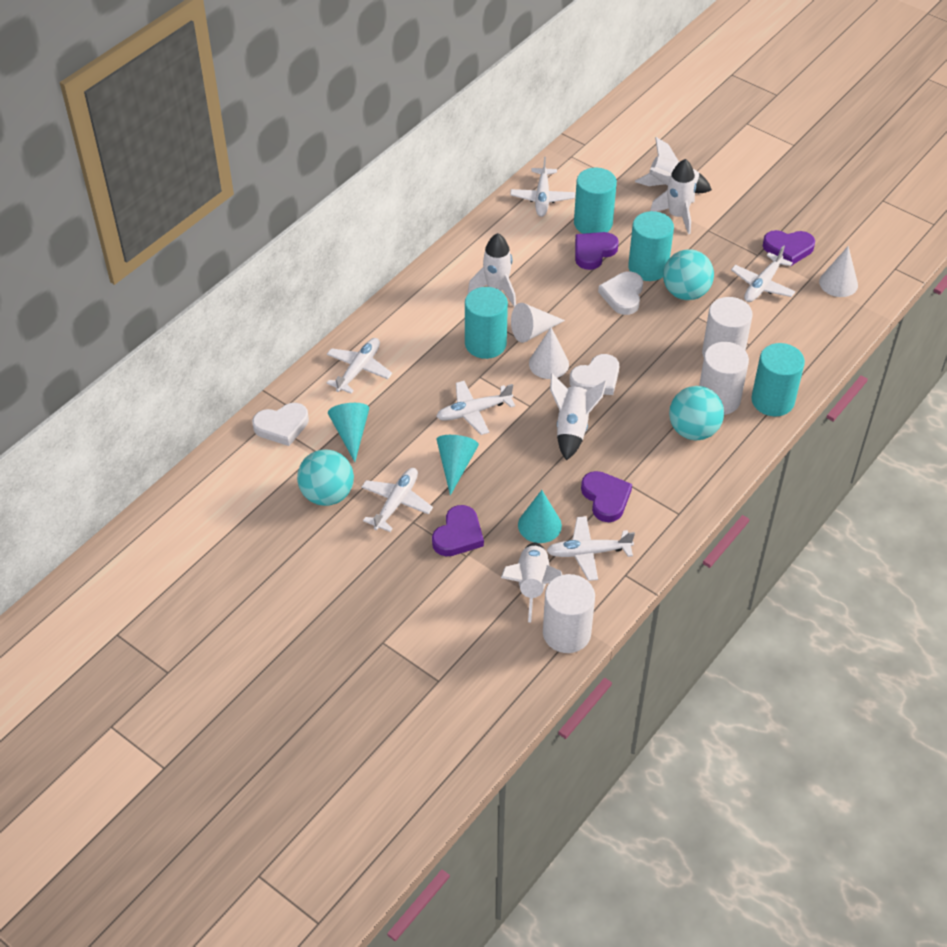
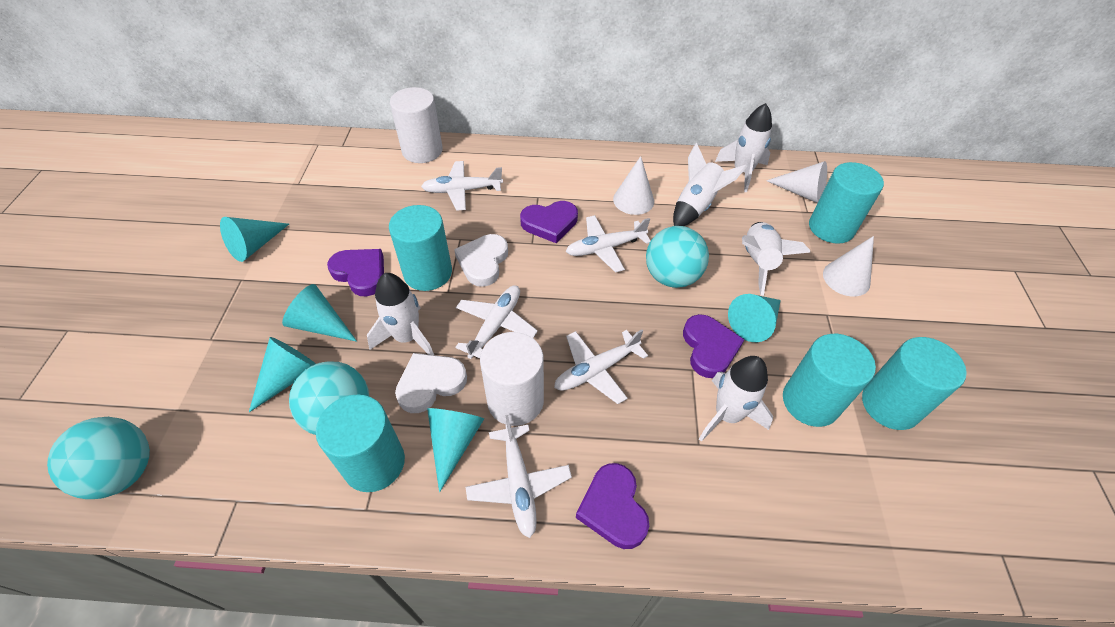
turquoise cone: 3 -> 5
turquoise cylinder: 4 -> 5
white cylinder: 3 -> 2
white heart: 3 -> 2
white plane: 6 -> 5

